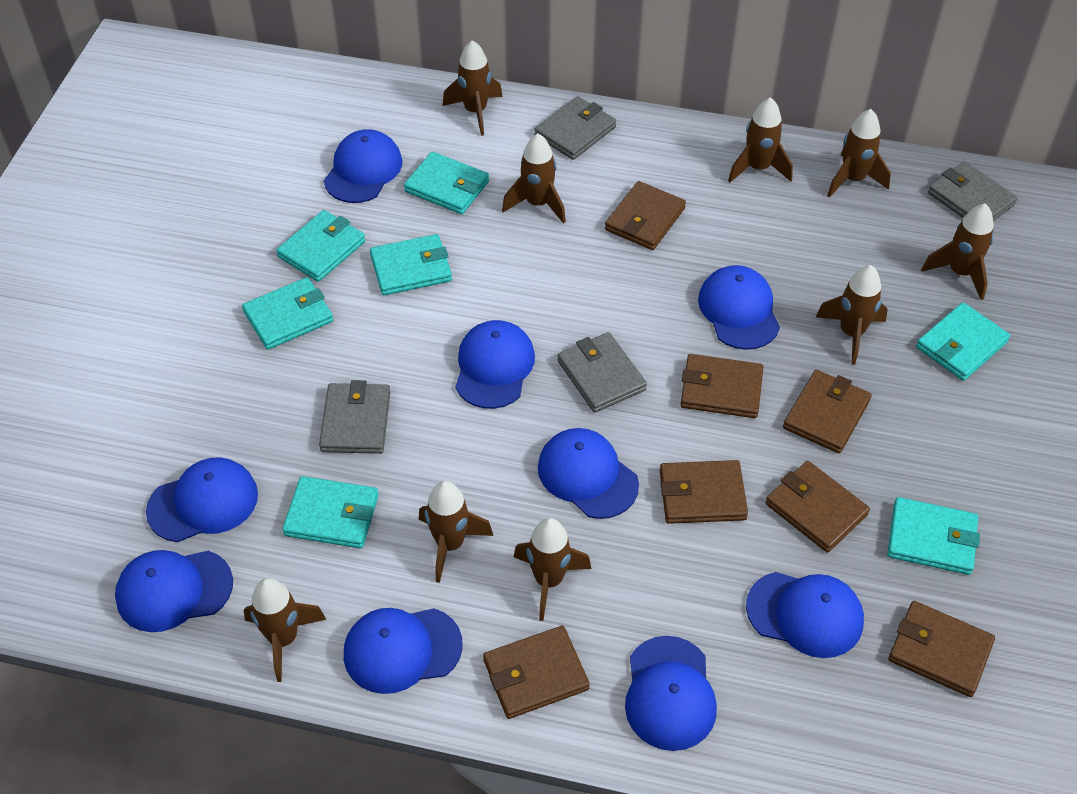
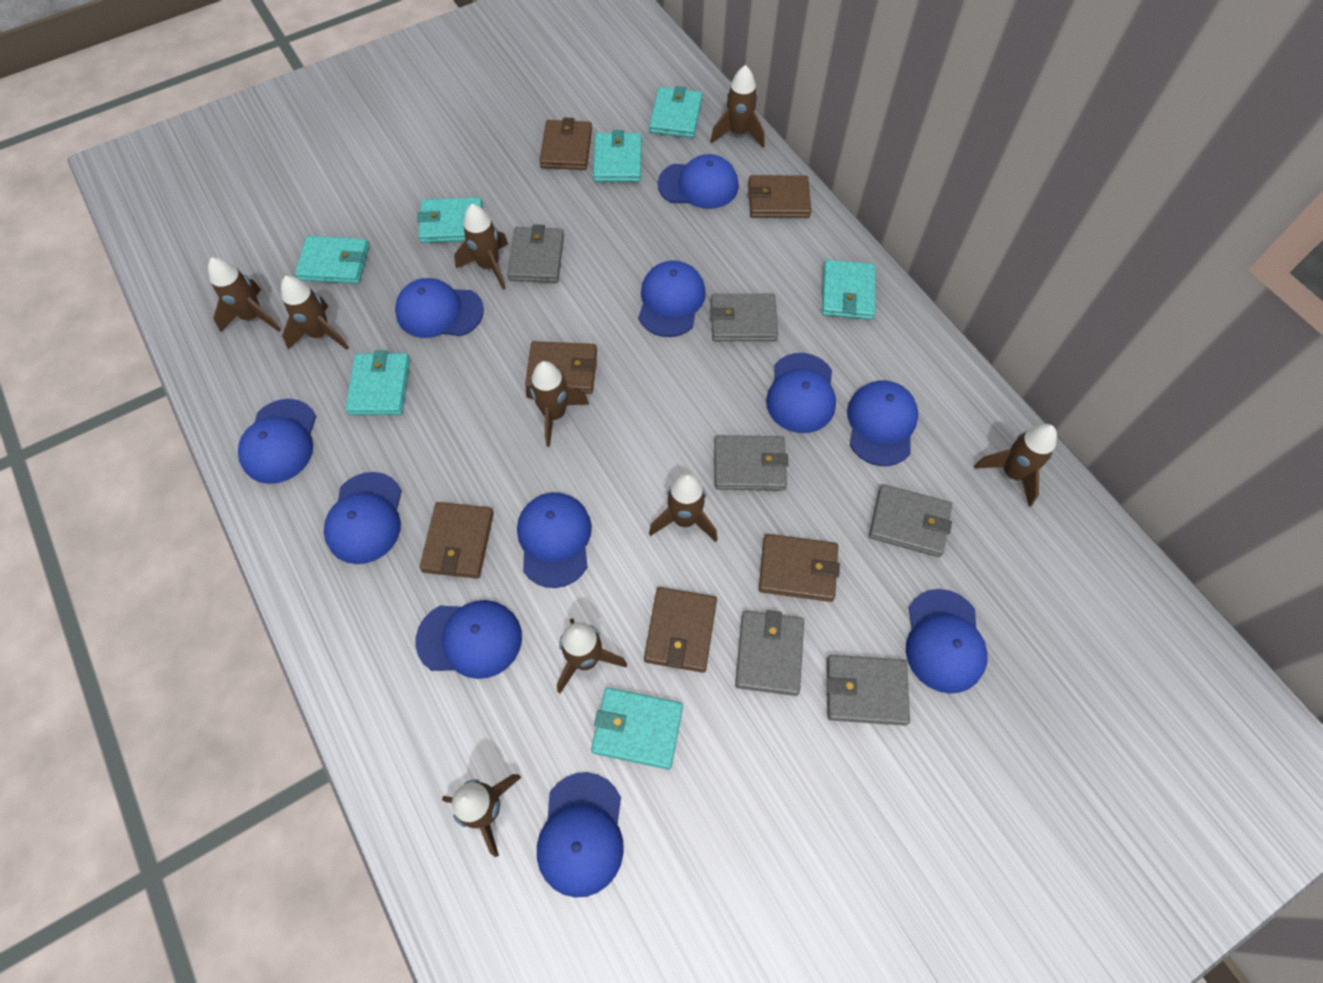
blue cap: 9 -> 11
brown wallet: 7 -> 6
grey wallet: 4 -> 6

